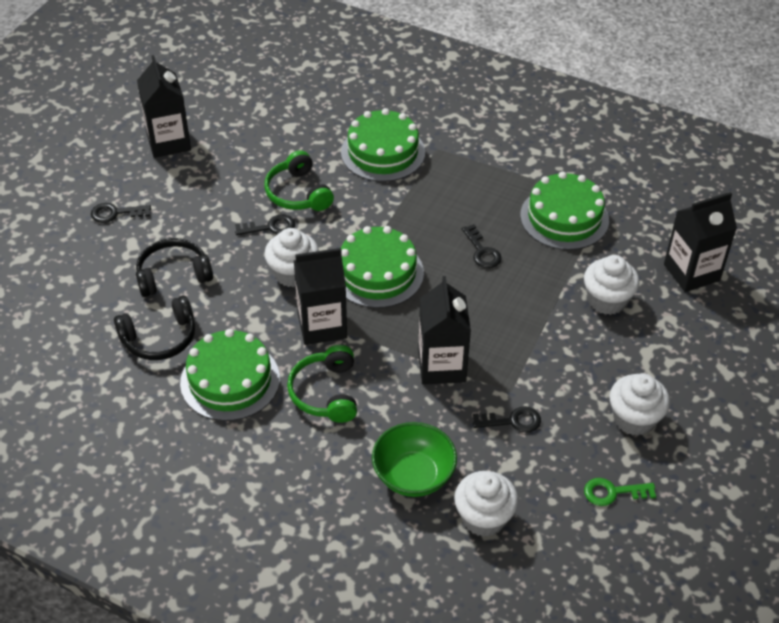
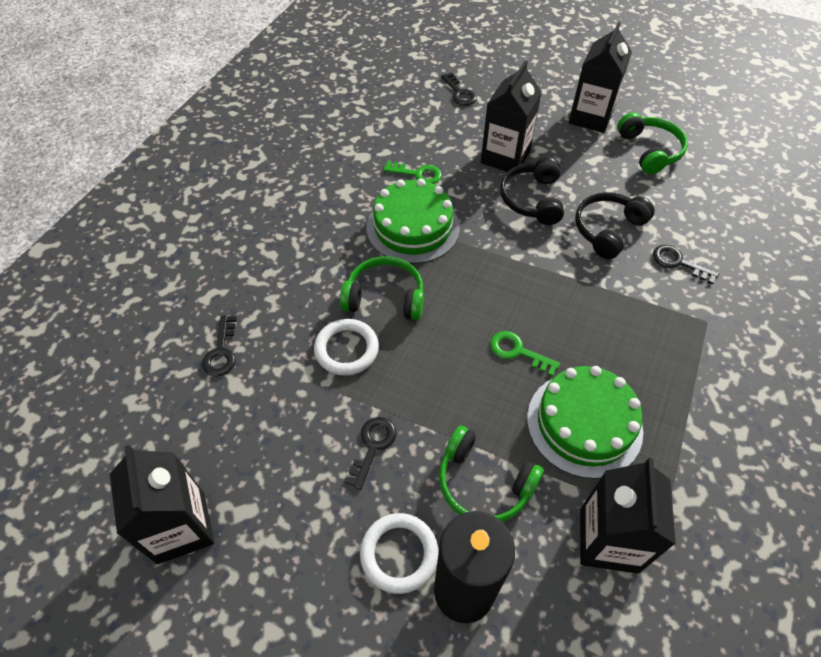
black candle: 0 -> 1
green bowl: 1 -> 0
green cake: 4 -> 2
green headphones: 2 -> 3
green key: 1 -> 2
white cupcake: 4 -> 0
white ring: 0 -> 2

